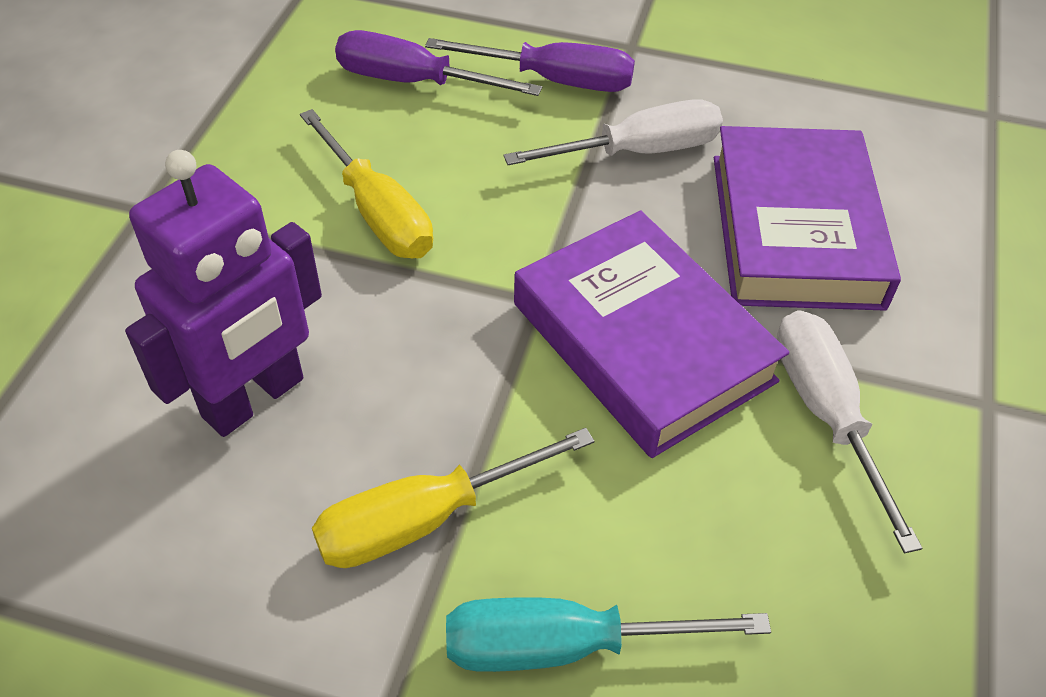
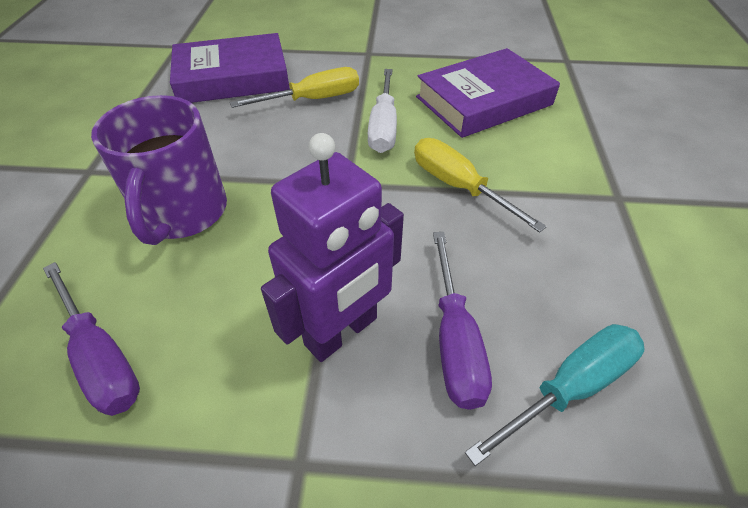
purple mug: 0 -> 1
white screwdriver: 2 -> 1

